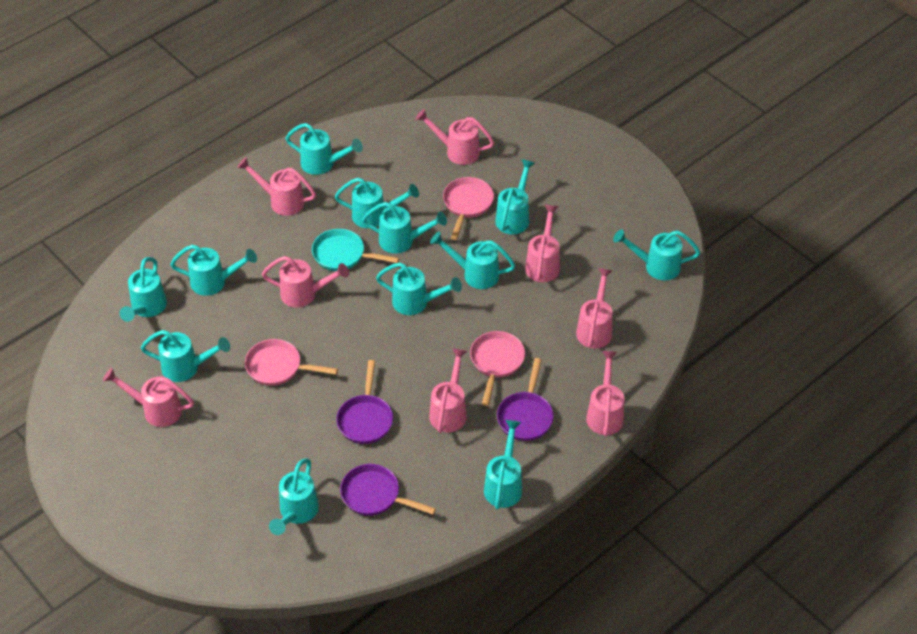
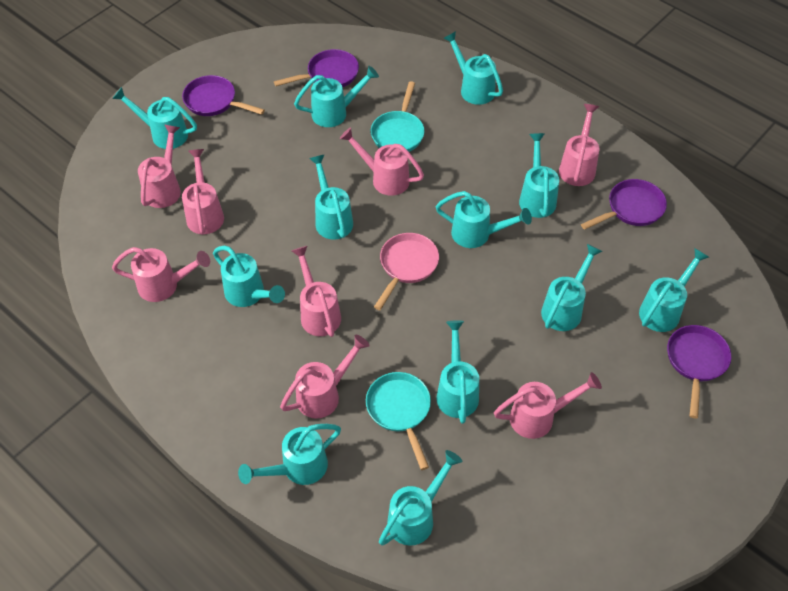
pink pan: 3 -> 1
purple pan: 3 -> 4
turquoise pan: 1 -> 2

